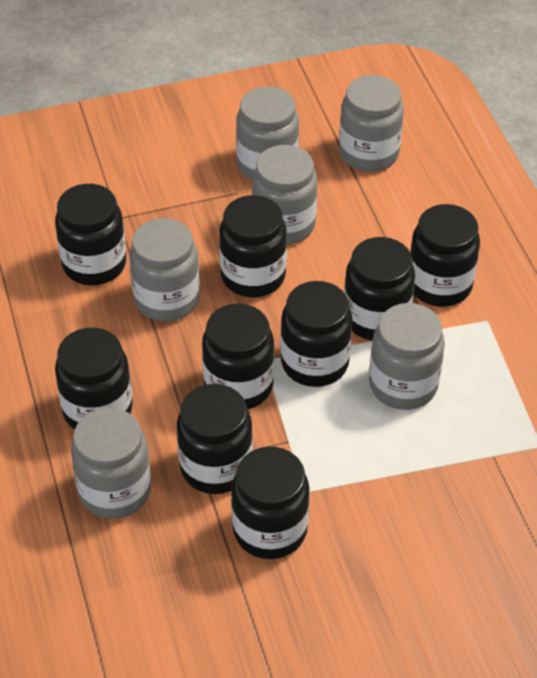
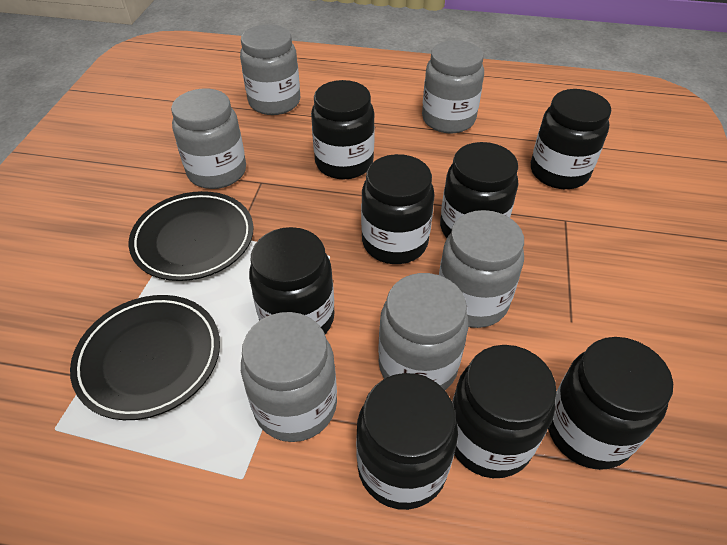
black jar: 9 -> 8
black plate: 0 -> 2

